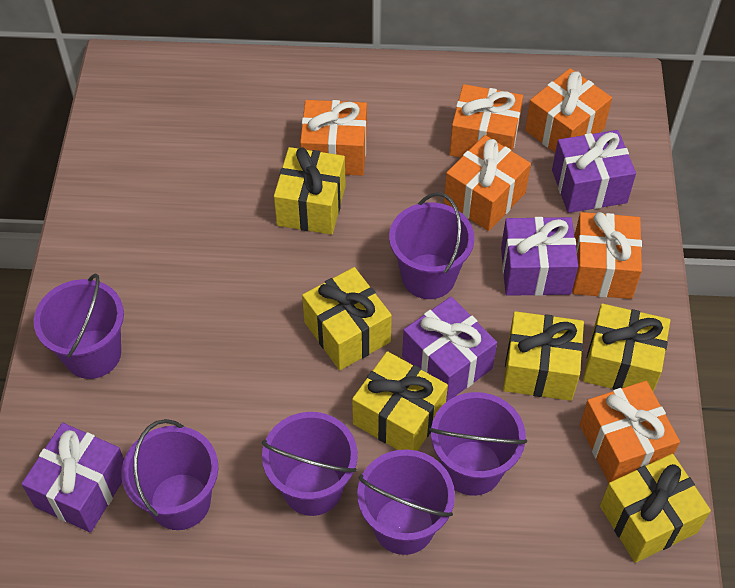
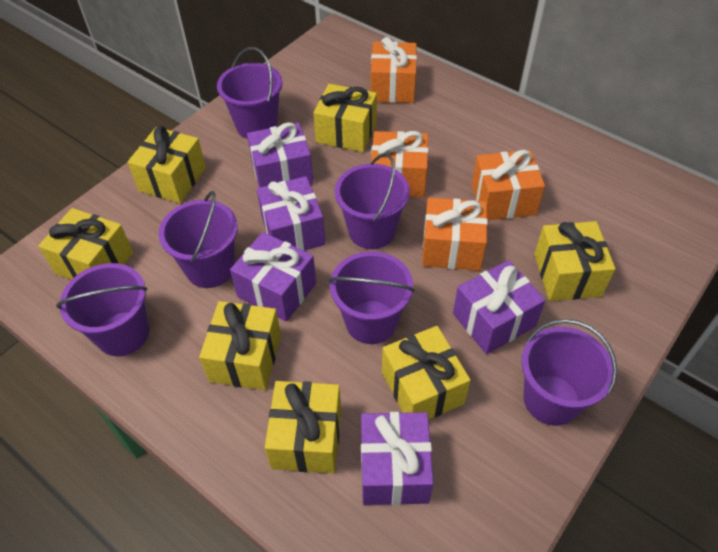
orange gift: 6 -> 4
purple gift: 4 -> 5
yellow gift: 6 -> 7

